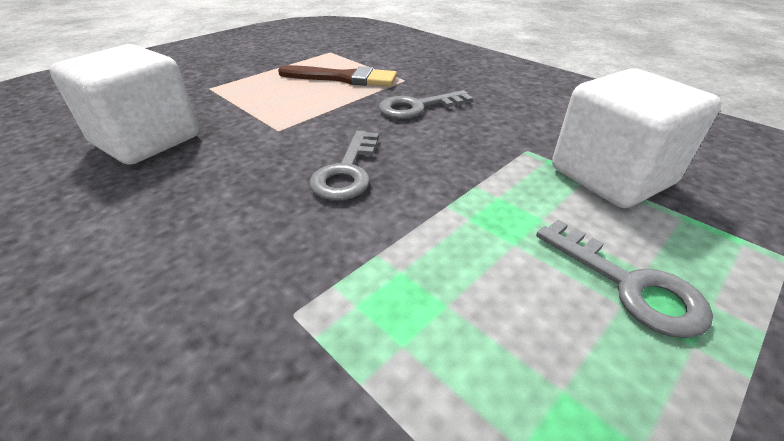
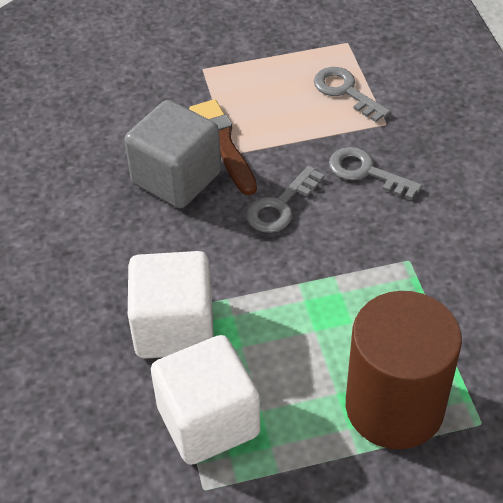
brown cylinder: 0 -> 1
grey cube: 0 -> 1

